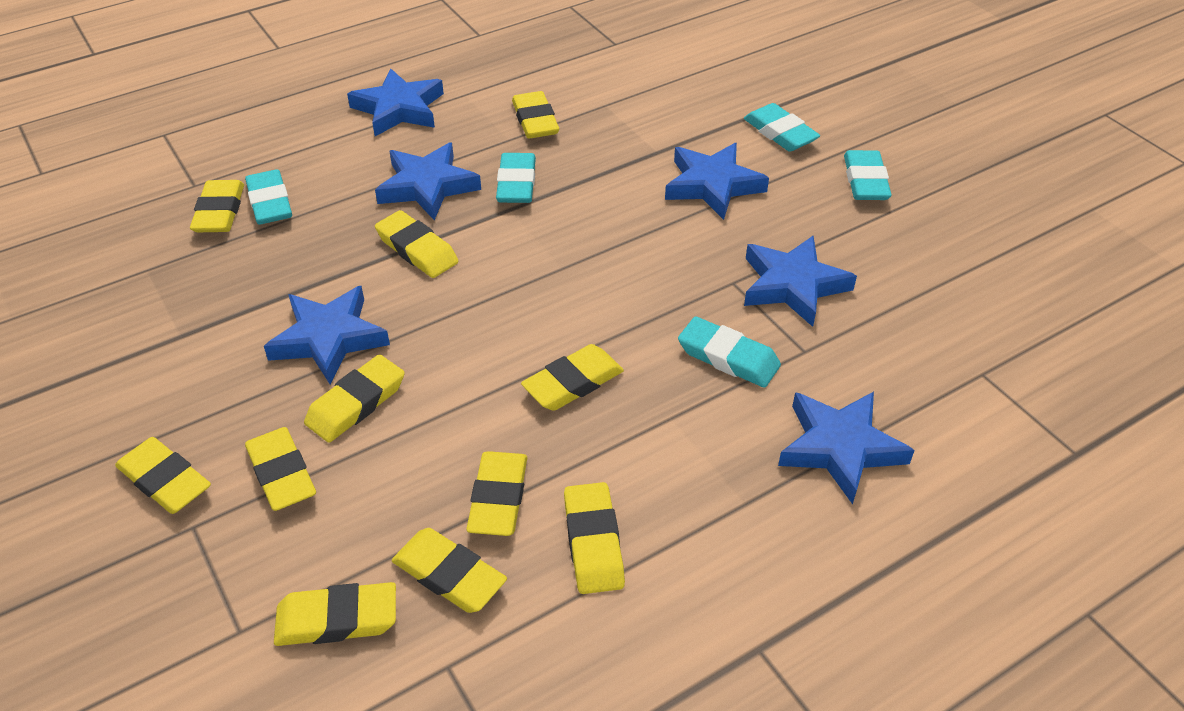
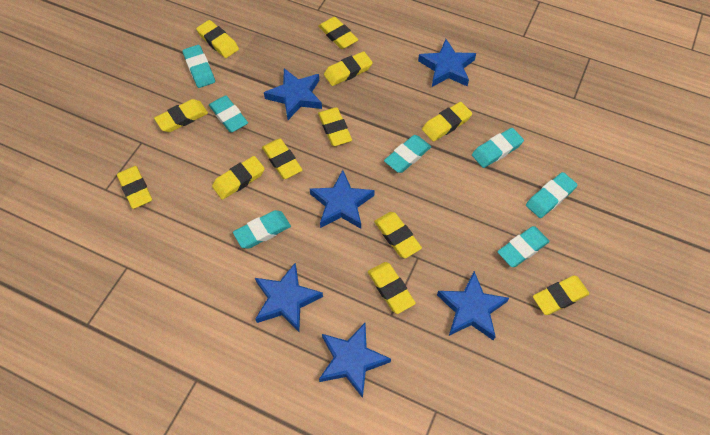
turquoise eraser: 5 -> 7
yellow eraser: 11 -> 12

